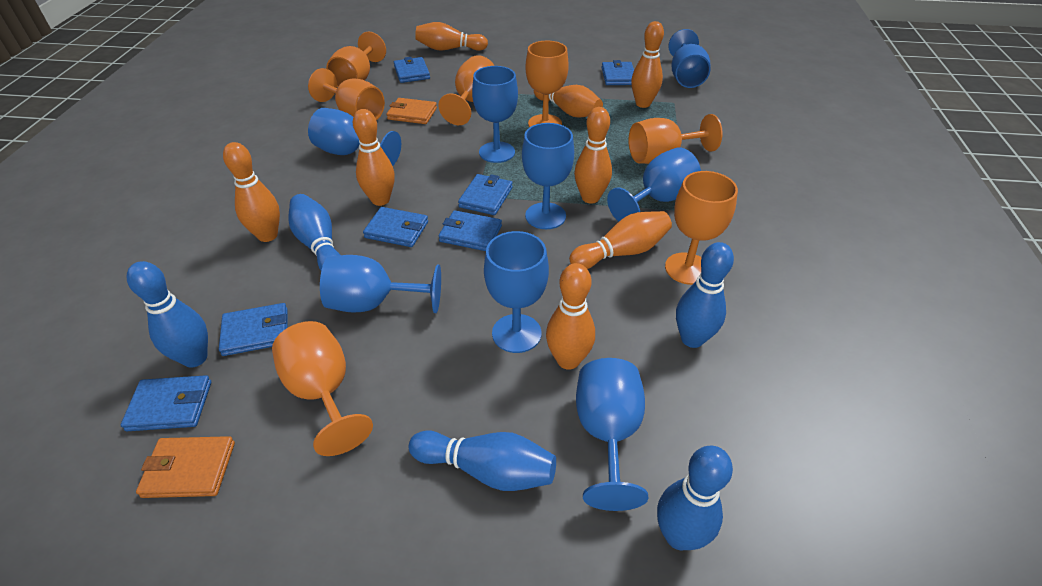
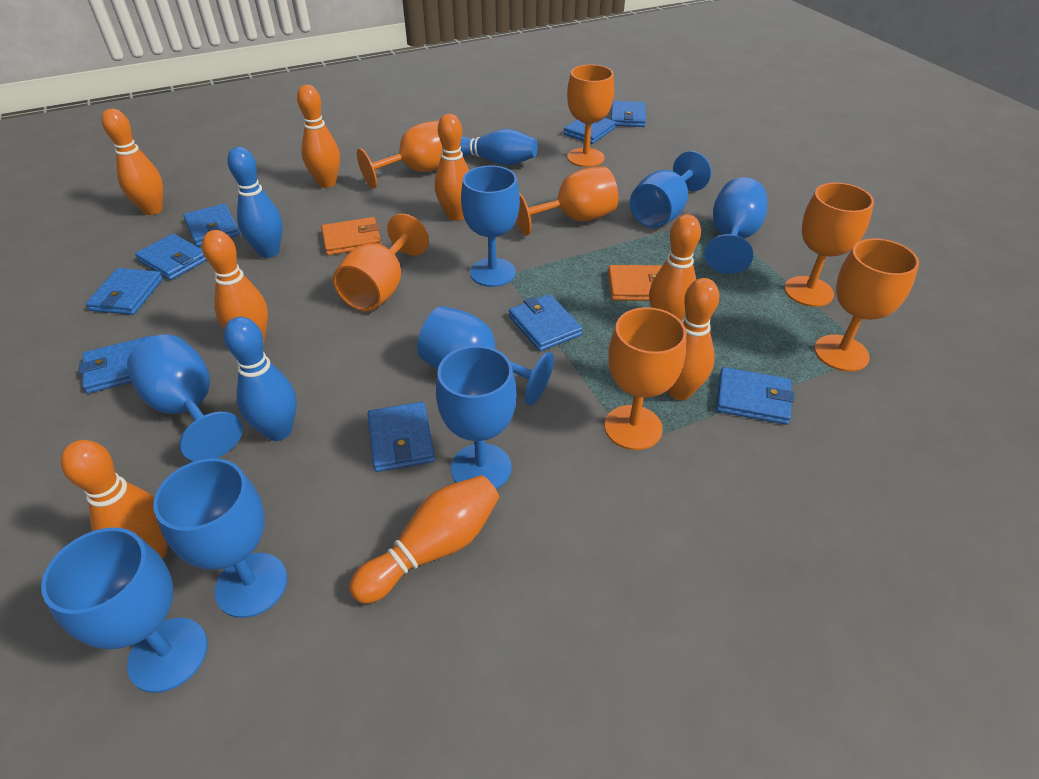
blue bowling pin: 5 -> 3
blue wallet: 7 -> 9

